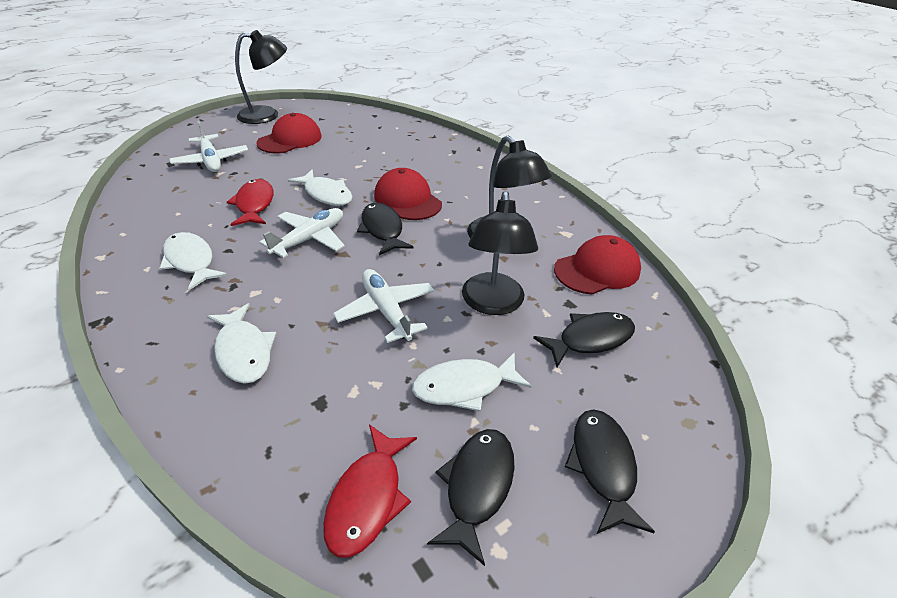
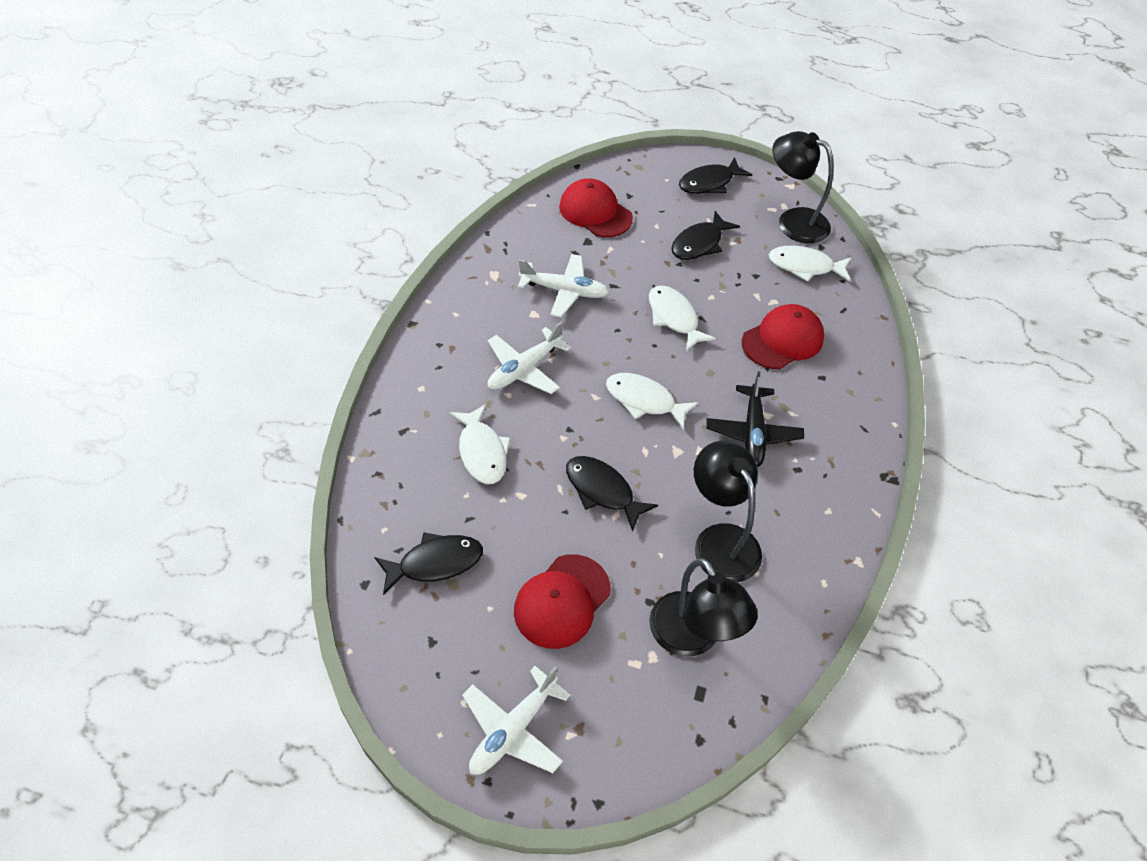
black plane: 0 -> 1
red fish: 2 -> 0

